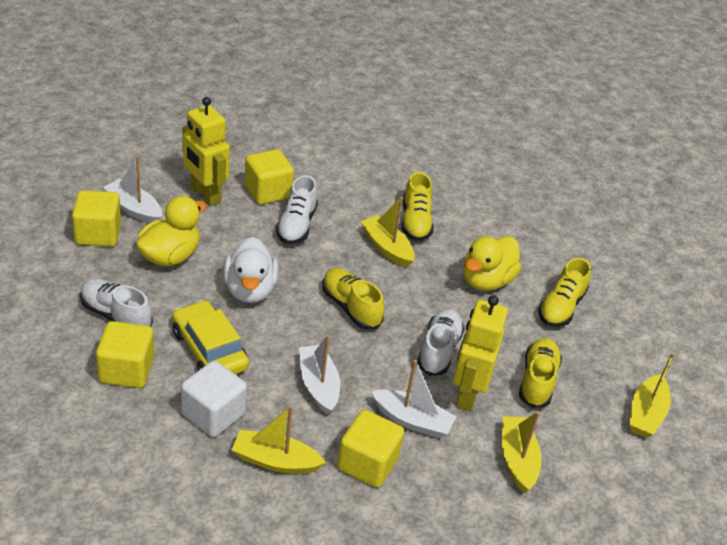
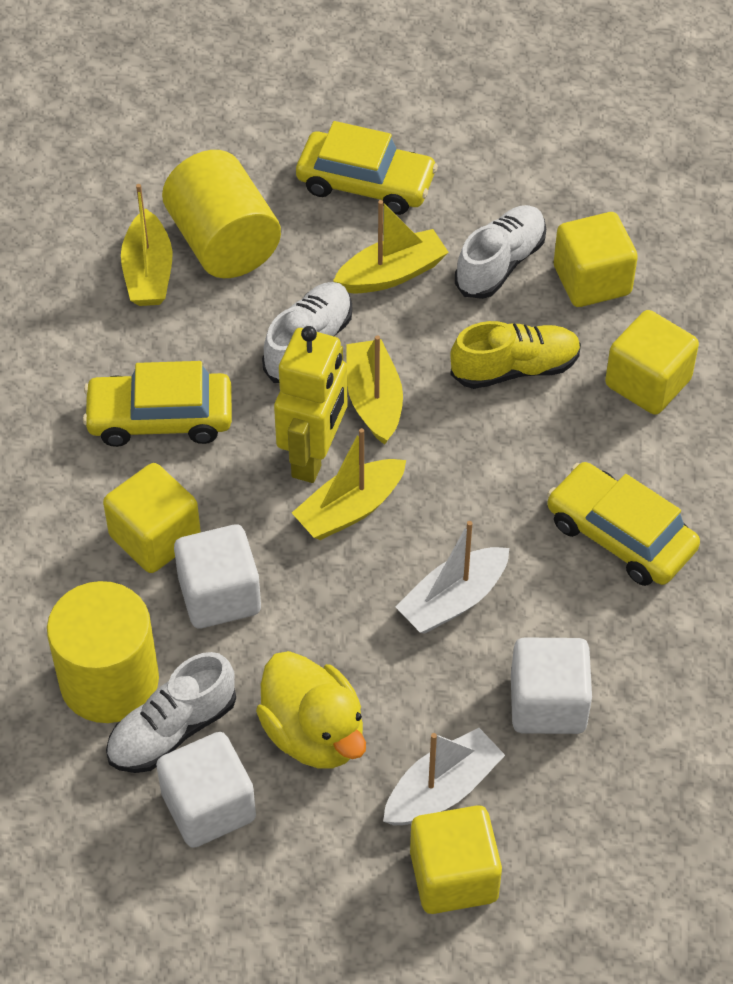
white boat: 3 -> 2
white cube: 1 -> 3
white duck: 1 -> 0
yellow car: 1 -> 3
yellow cylinder: 0 -> 2
yellow duck: 2 -> 1
yellow robot: 2 -> 1
yellow shoe: 4 -> 1

